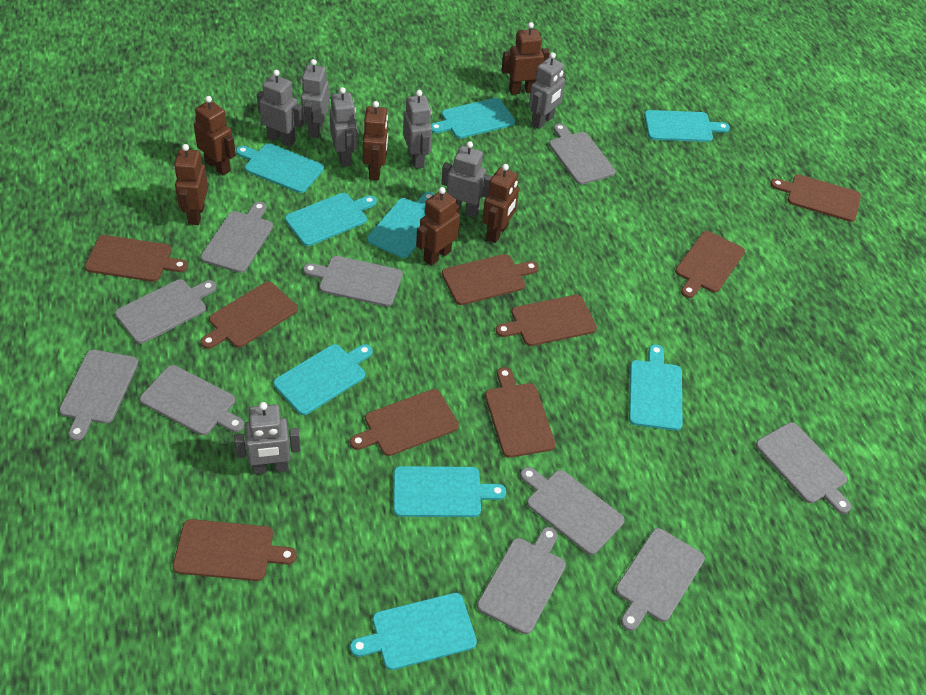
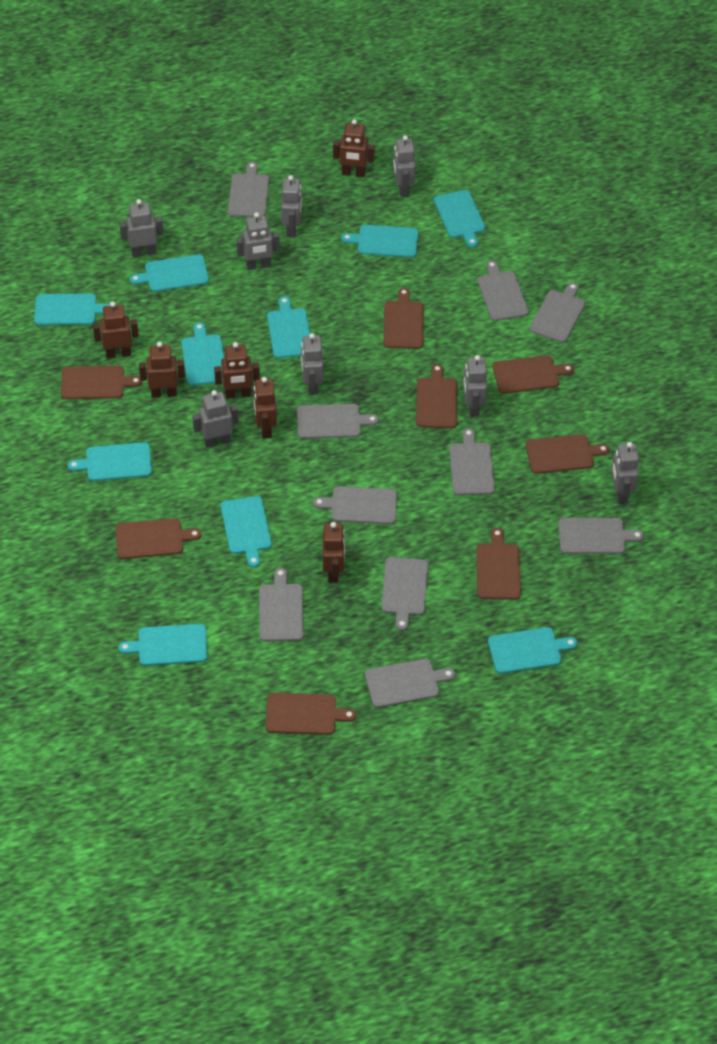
brown cutting board: 9 -> 8
grey robot: 7 -> 8
turquoise cutting board: 9 -> 10

